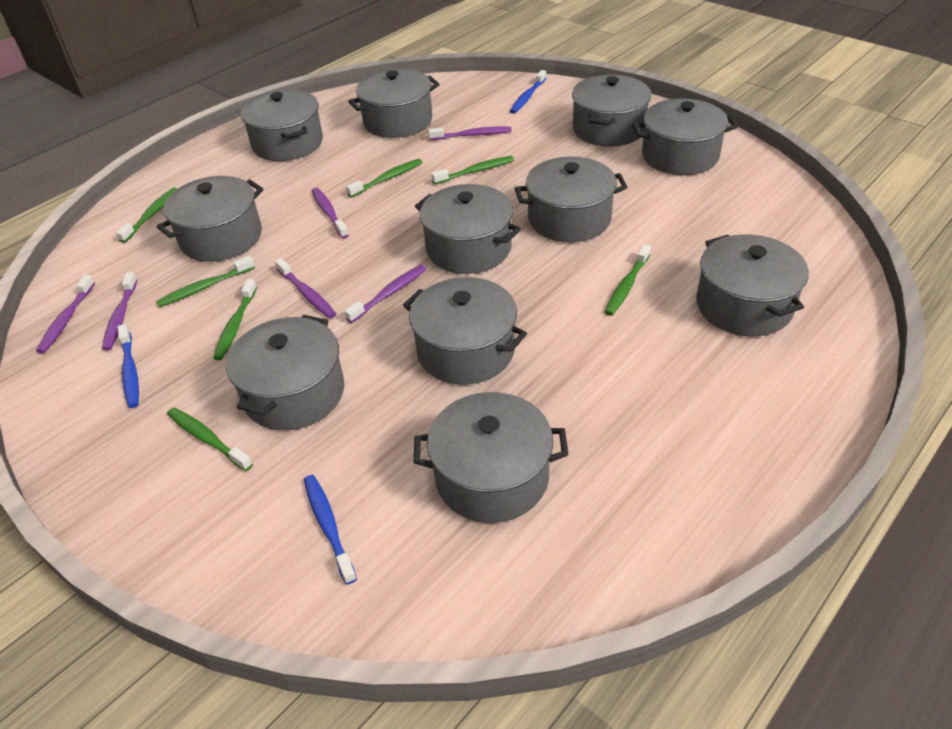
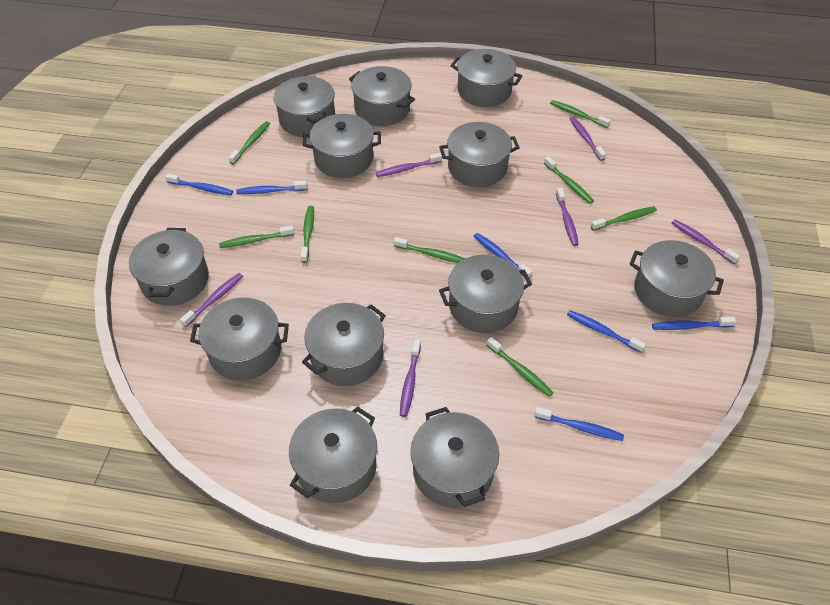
blue toothbrush: 3 -> 6
green toothbrush: 7 -> 8
grey pot: 11 -> 12

